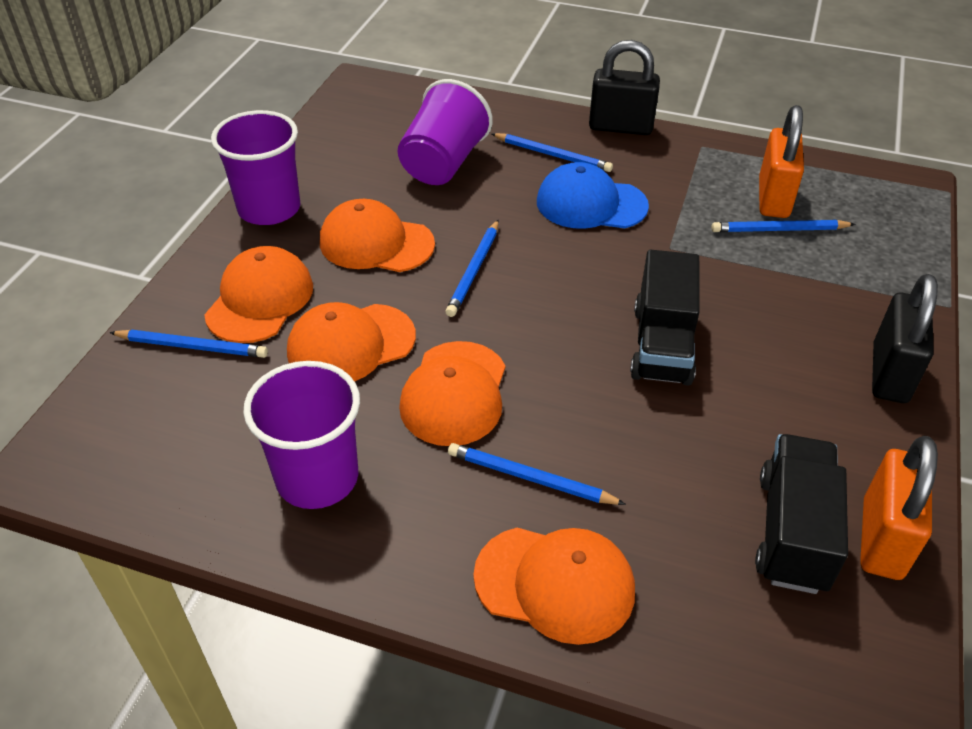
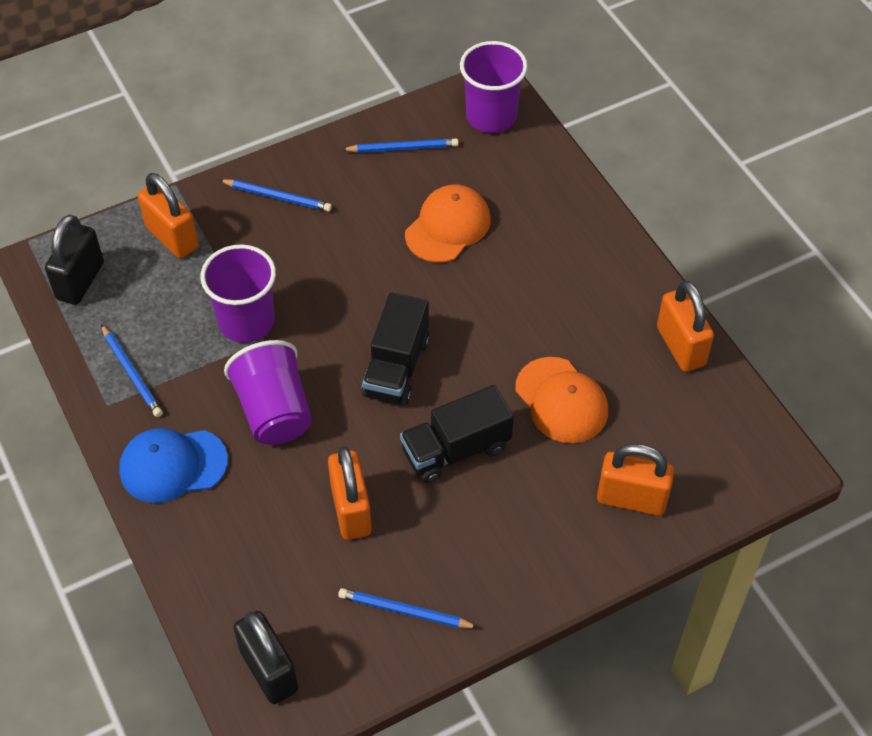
blue pencil: 5 -> 4
orange cap: 5 -> 2
orange padlock: 2 -> 4

